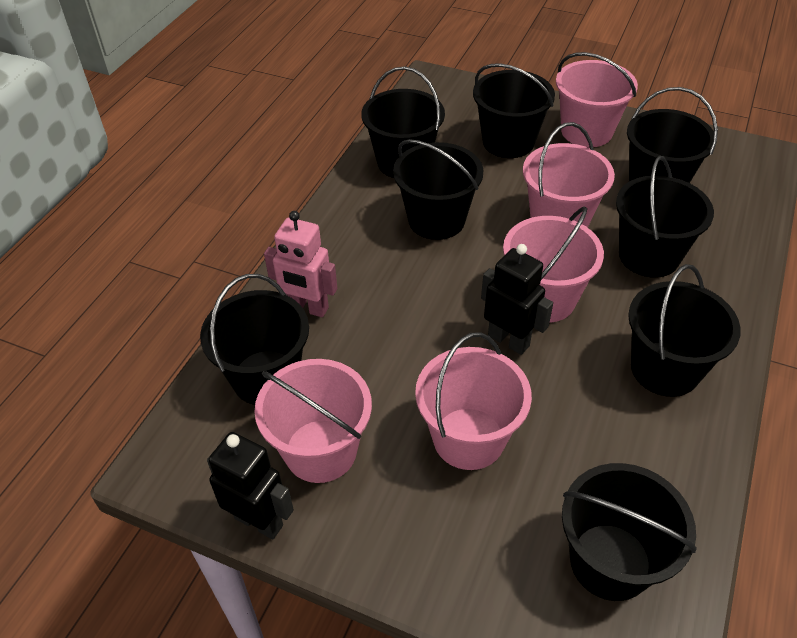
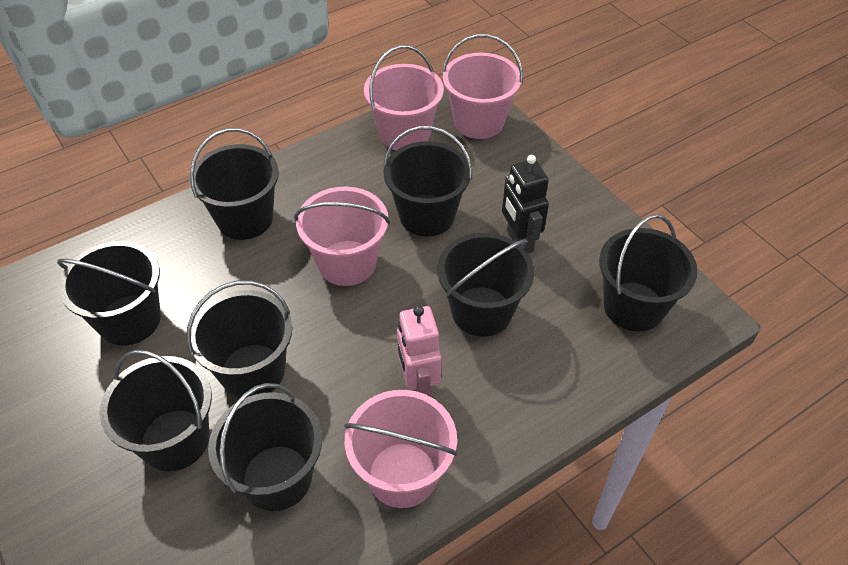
black robot: 2 -> 1
pink bucket: 5 -> 4

